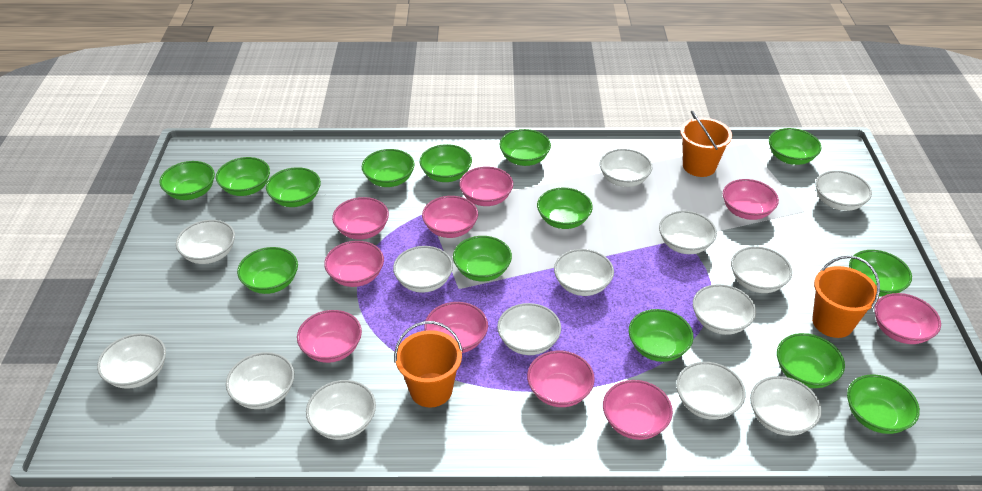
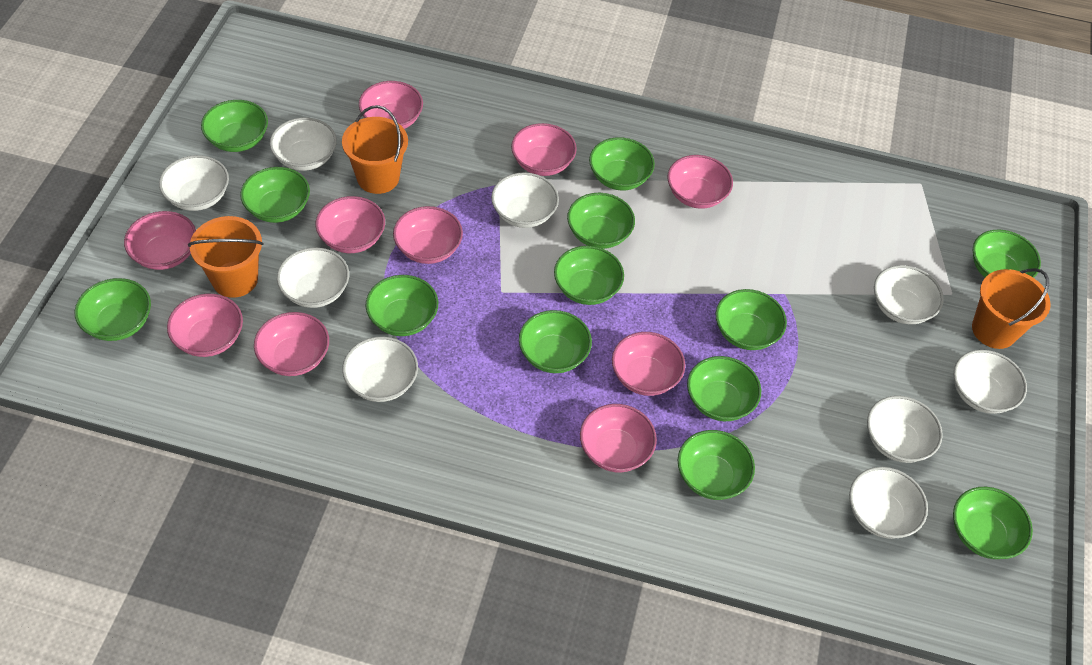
green bowl: 14 -> 13
white bowl: 14 -> 9

